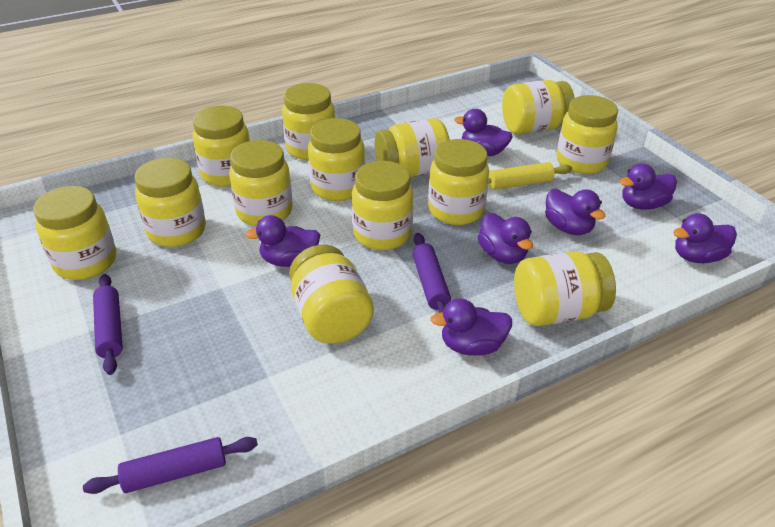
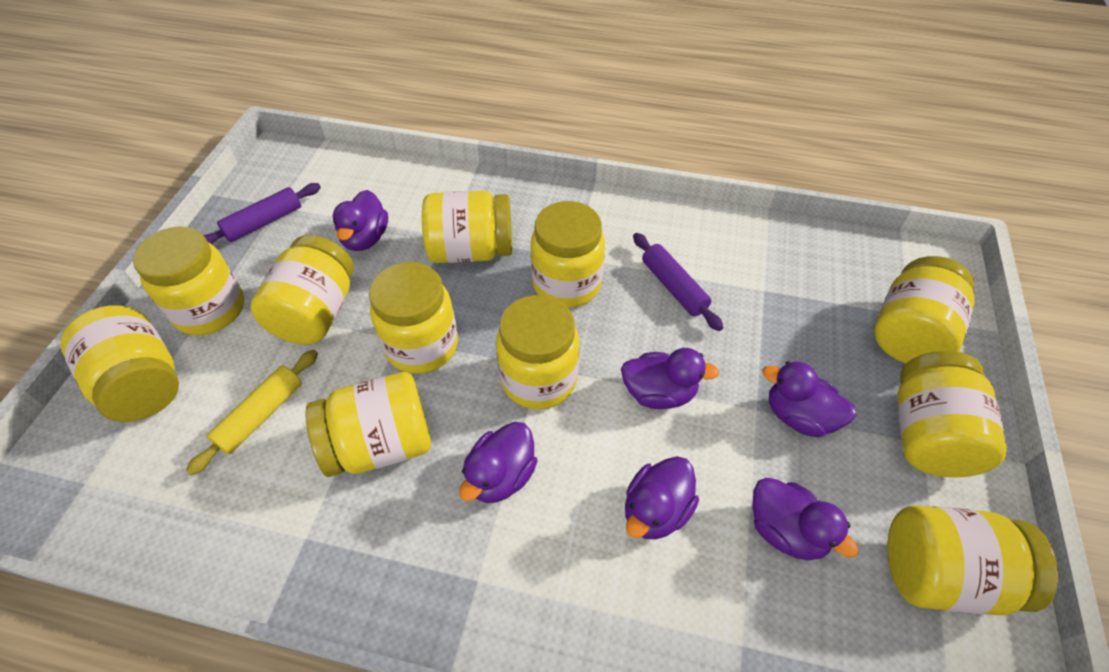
purple duck: 7 -> 6
purple rolling pin: 3 -> 2
yellow jar: 13 -> 11

